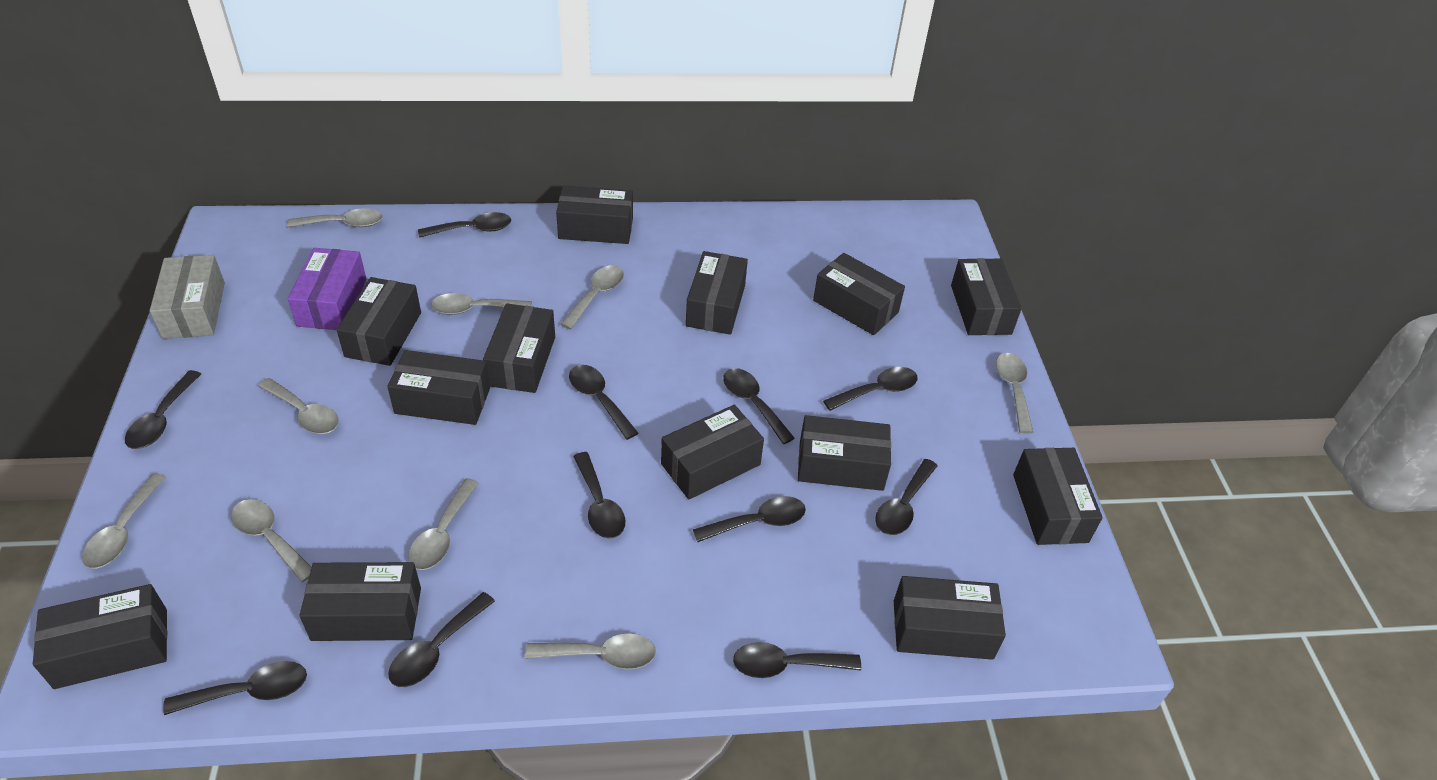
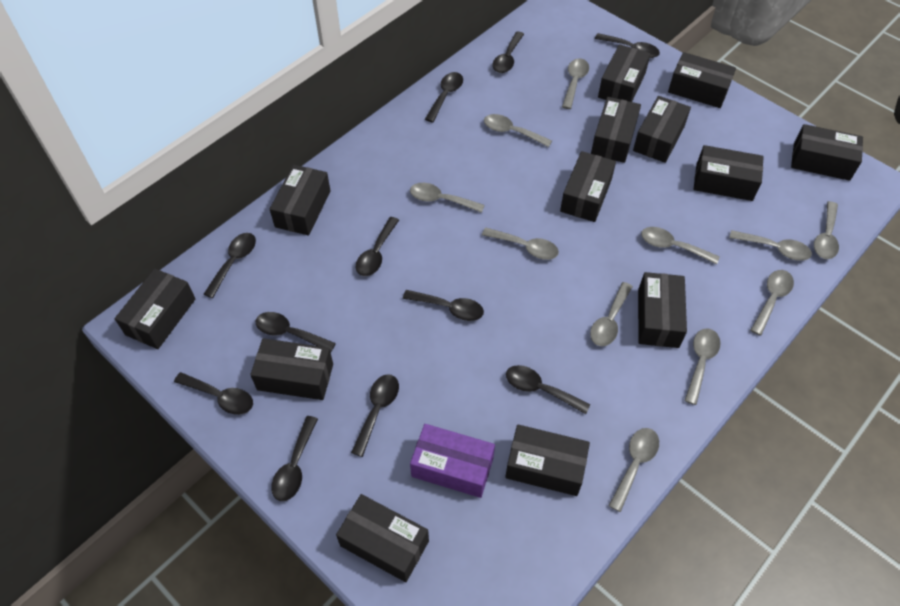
grey box: 1 -> 0
grey spoon: 9 -> 11

